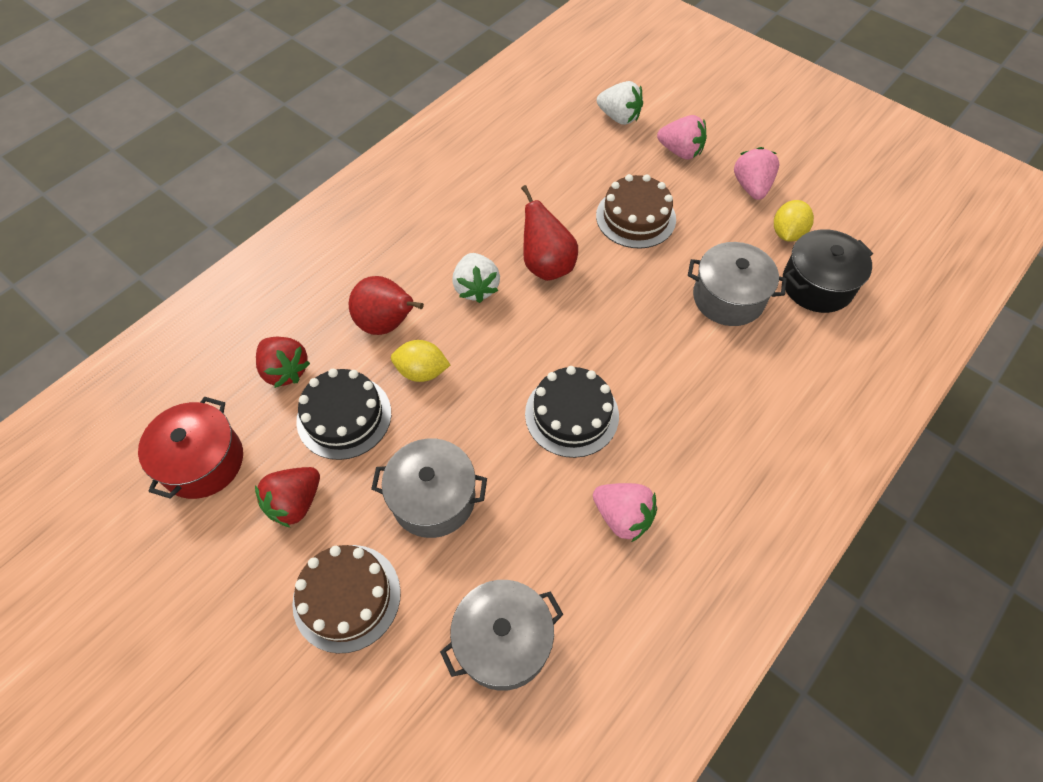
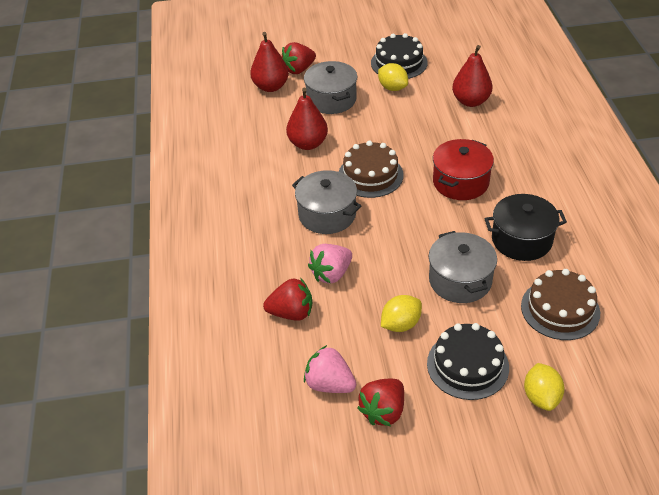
pink strawberry: 3 -> 2
red pear: 2 -> 3
red strawberry: 2 -> 3
white strawberry: 2 -> 0
yellow lemon: 2 -> 3

